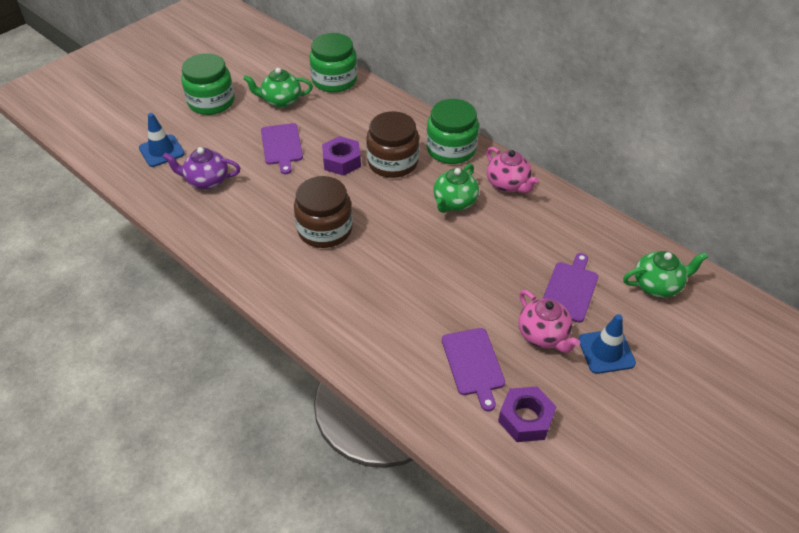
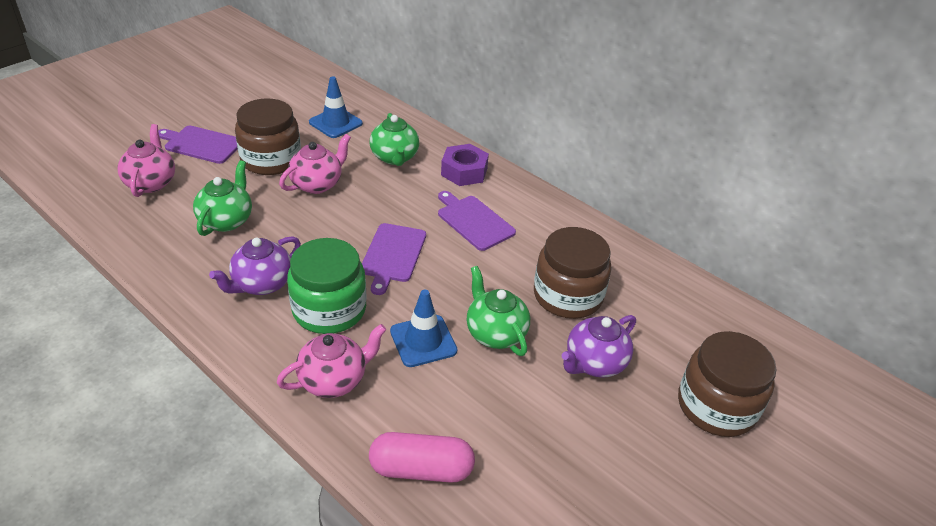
brown jar: 2 -> 3
green jar: 3 -> 1
pink capsule: 0 -> 1
pink teapot: 2 -> 3
purple nut: 2 -> 1
purple teapot: 1 -> 2

